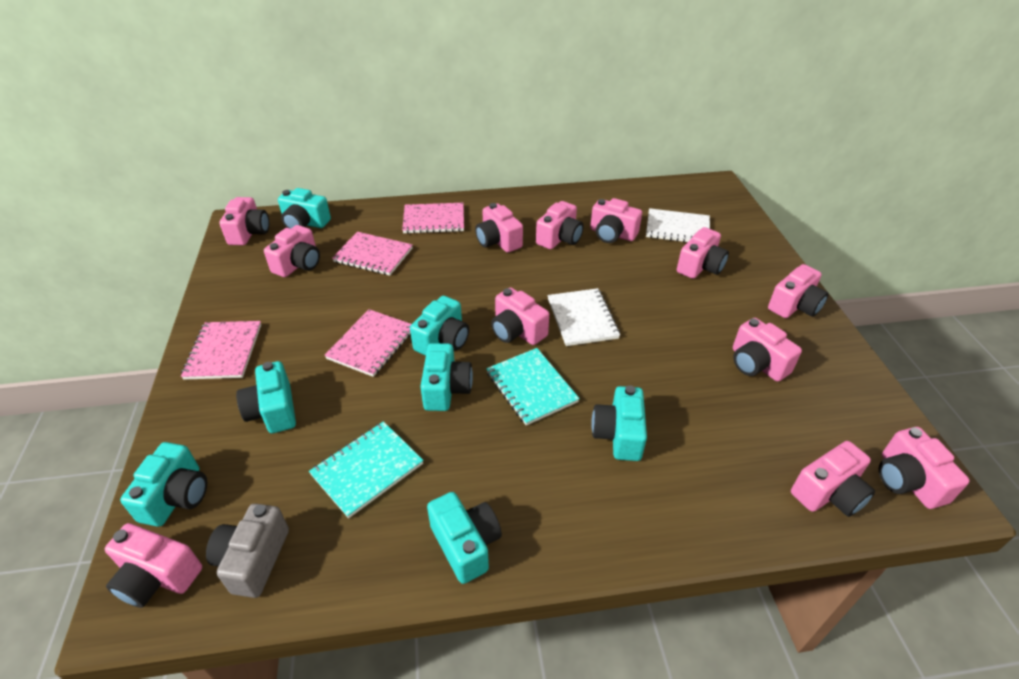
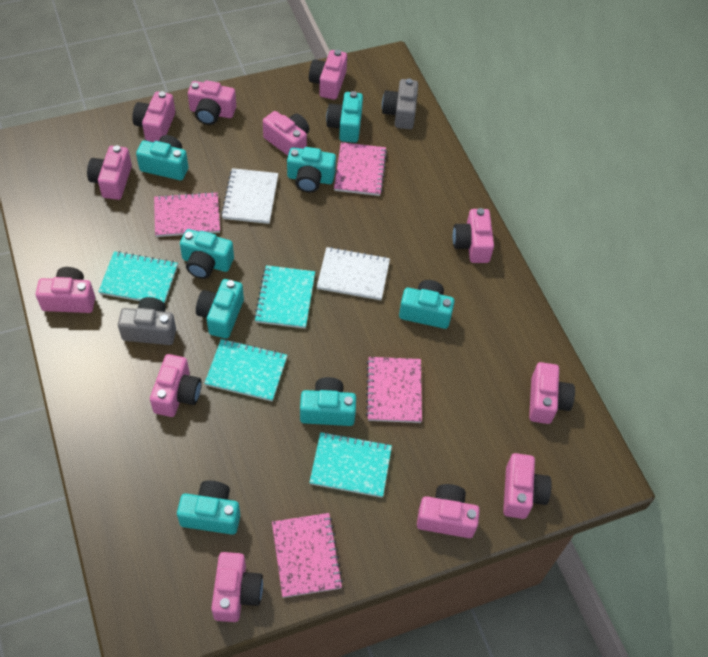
grey camera: 1 -> 2
turquoise camera: 7 -> 8
turquoise notebook: 2 -> 4

